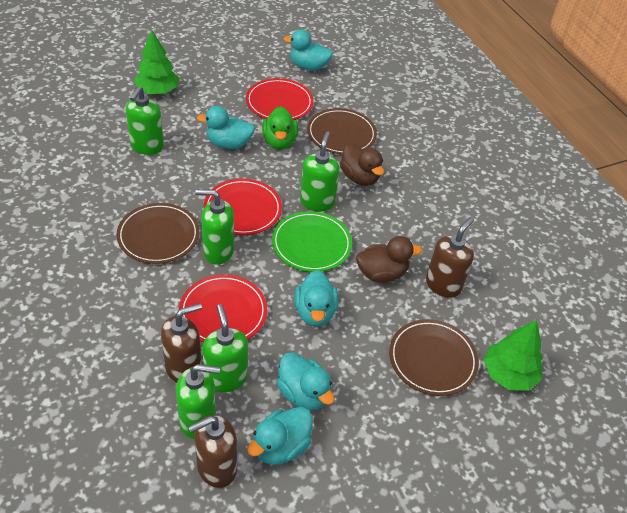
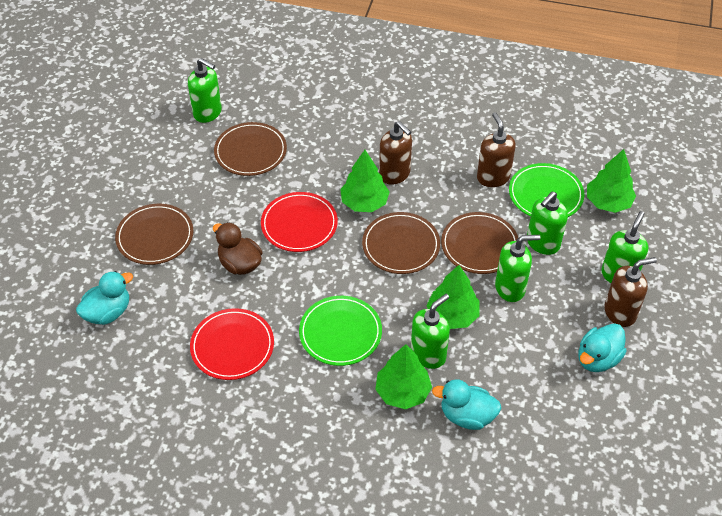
brown duck: 2 -> 1
brown plate: 3 -> 4
green duck: 1 -> 0
green plate: 1 -> 2
green tree: 2 -> 4
red plate: 3 -> 2
turquoise duck: 5 -> 3

